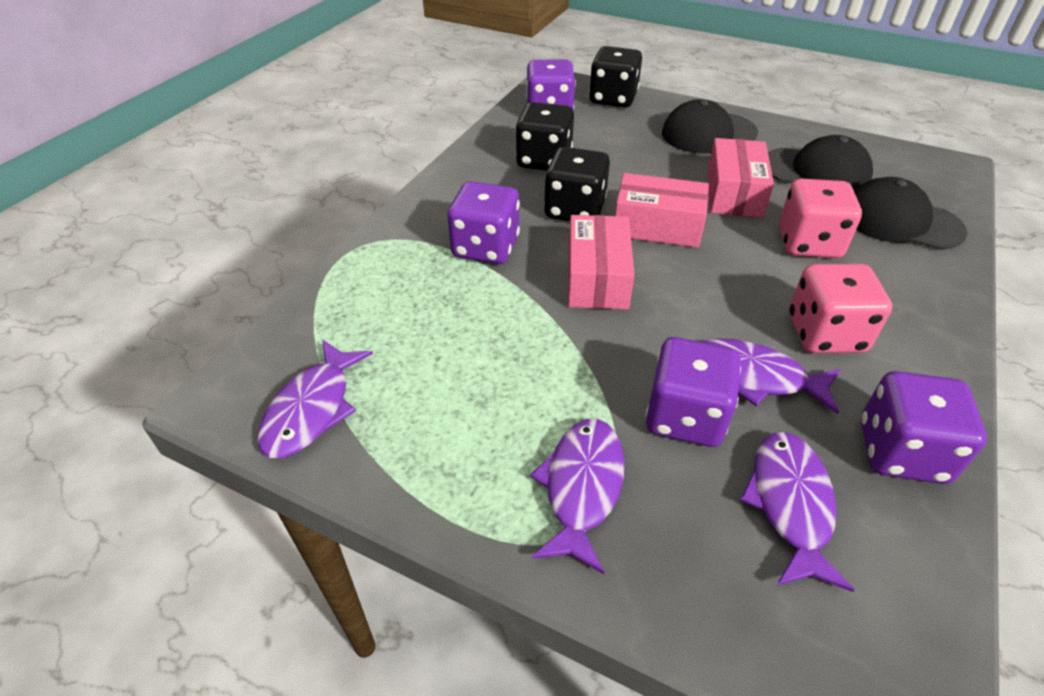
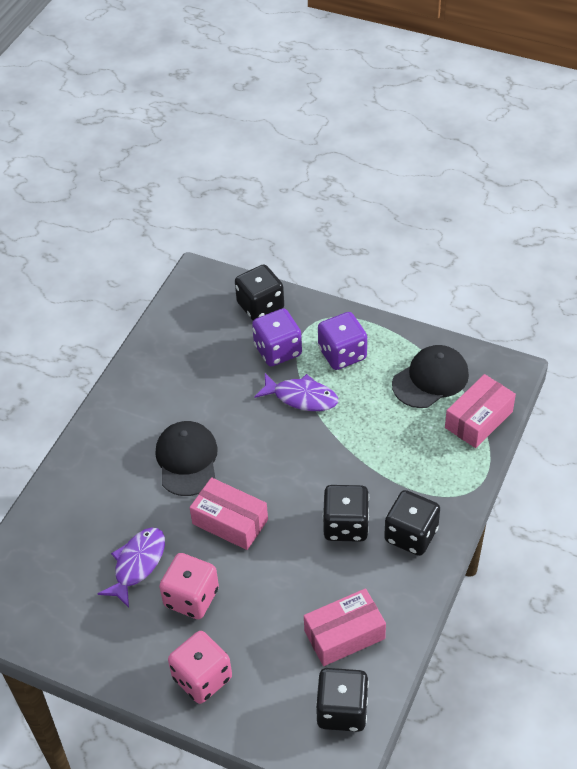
black cap: 3 -> 2
black dice: 3 -> 4
purple dice: 4 -> 2
purple fish: 4 -> 2

